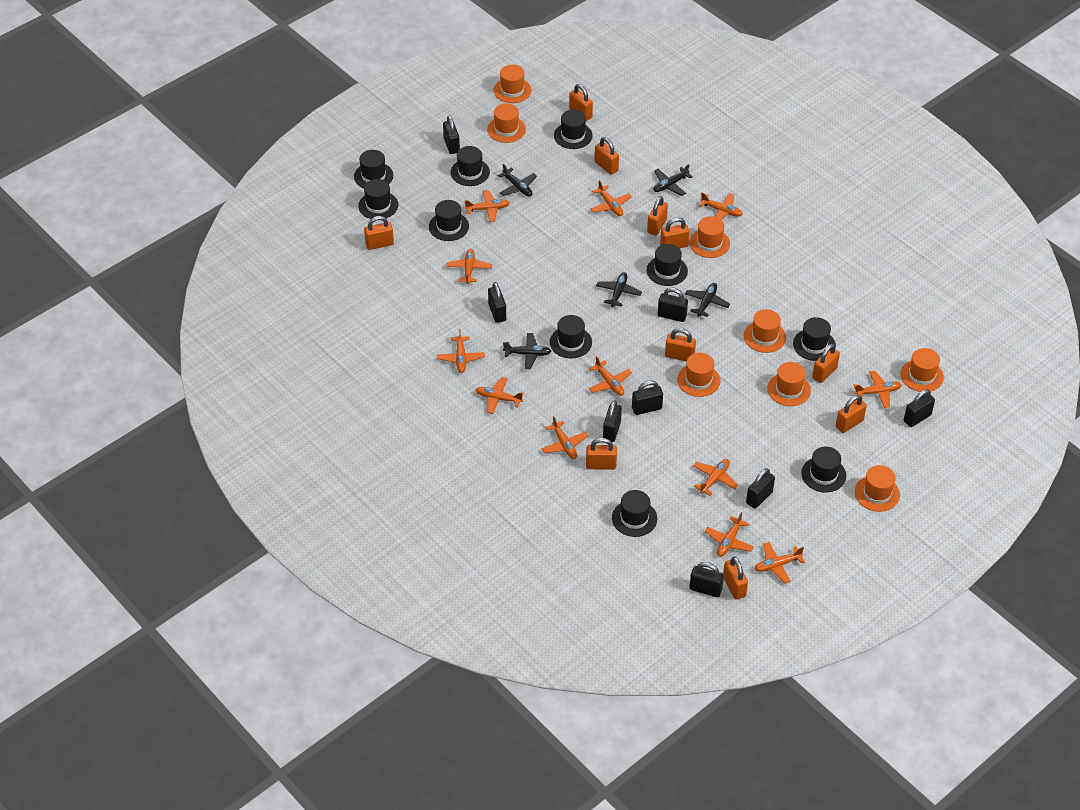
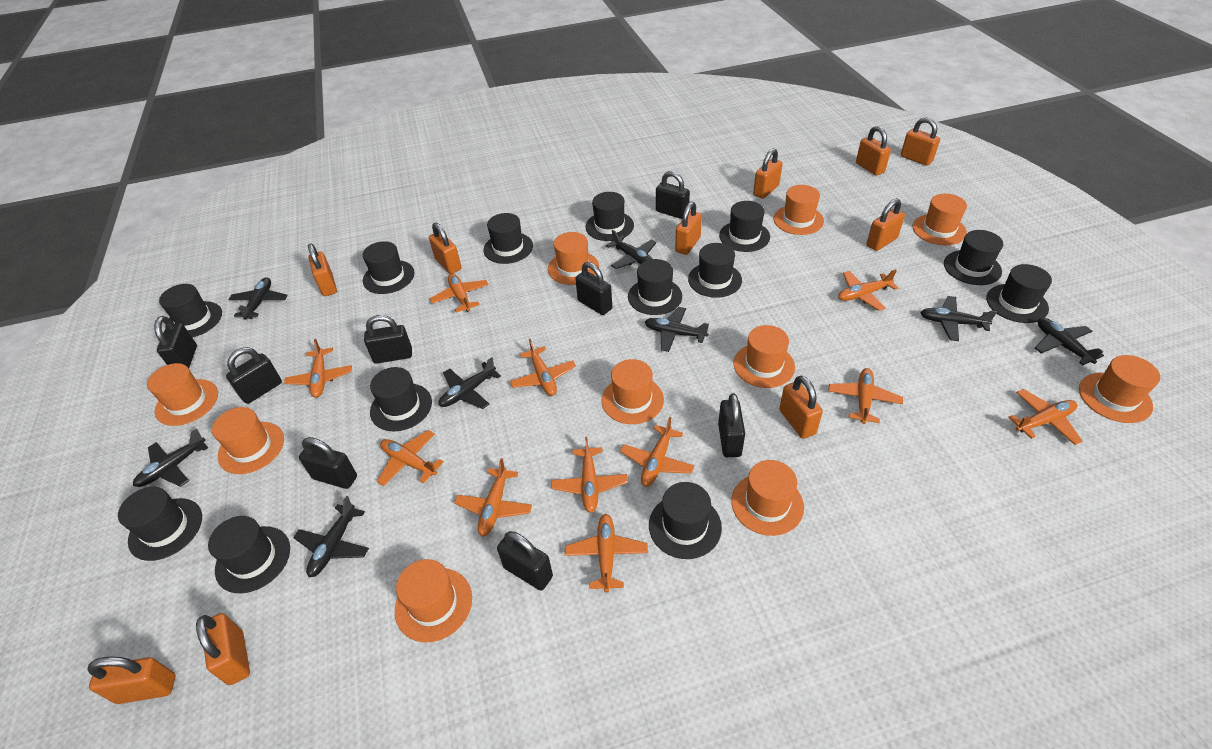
black hat: 10 -> 13
black plane: 5 -> 8
orange hat: 8 -> 10
orange plane: 12 -> 11

